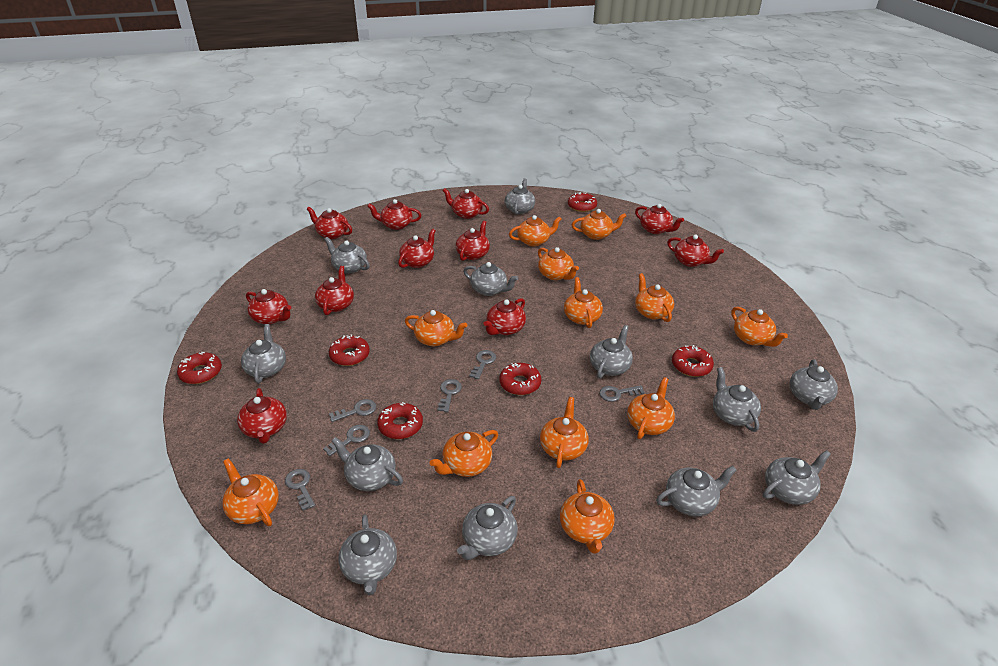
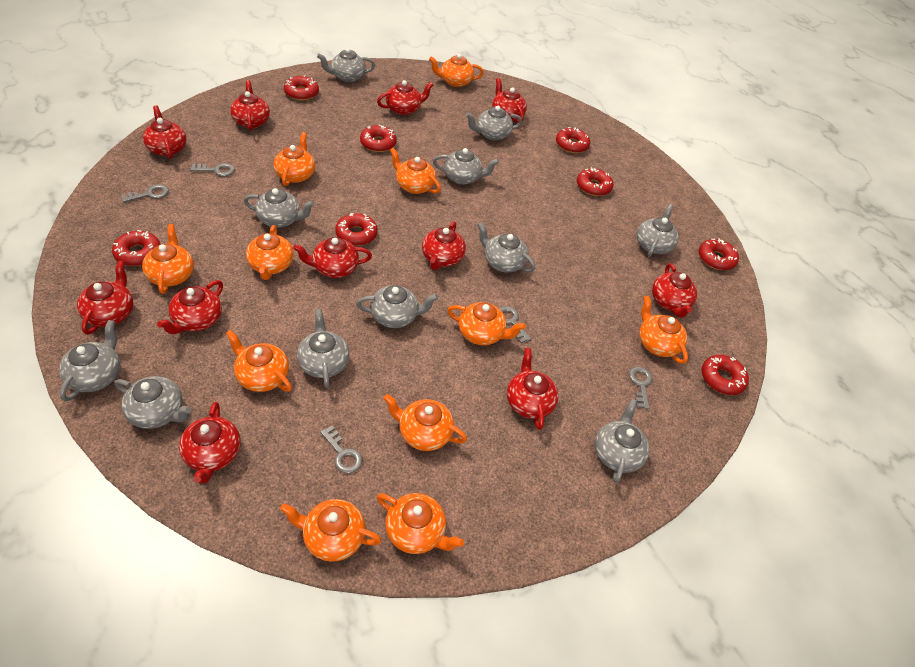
grey key: 6 -> 5
grey teapot: 12 -> 11
orange teapot: 12 -> 11
red donut: 6 -> 8

